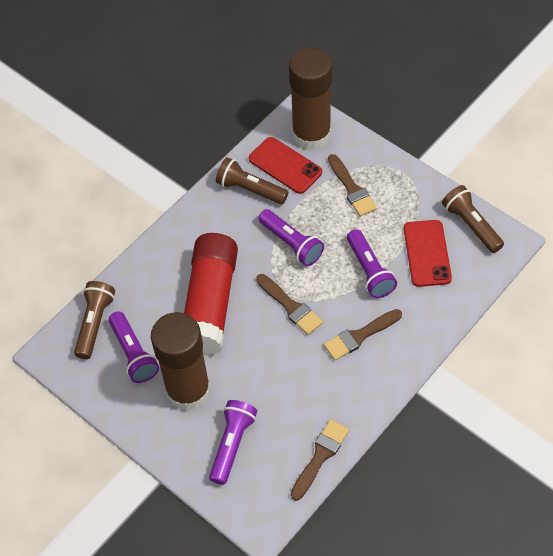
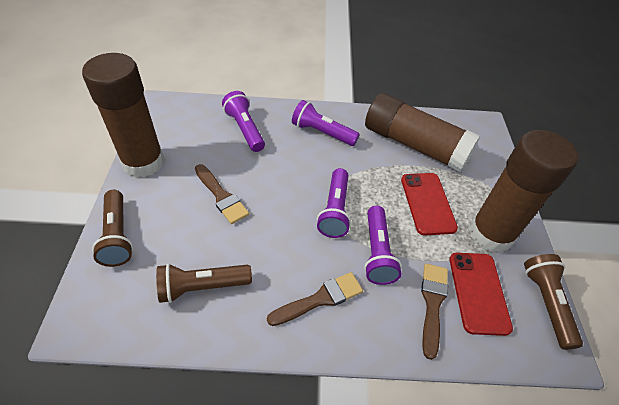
brown brush: 4 -> 3
brown glue stick: 2 -> 3
red glue stick: 1 -> 0

